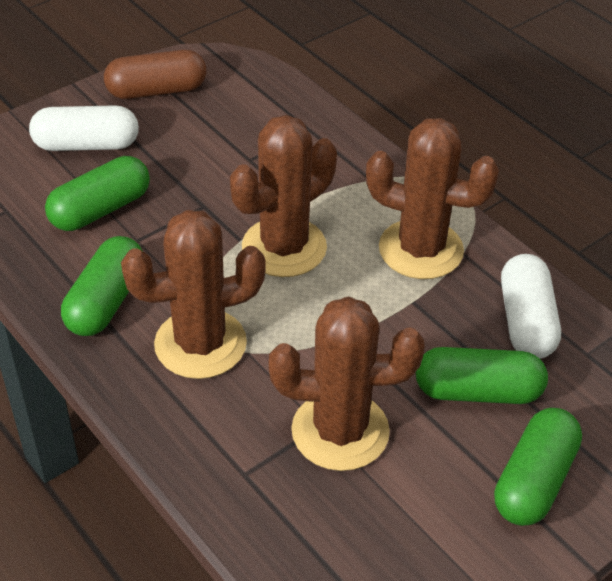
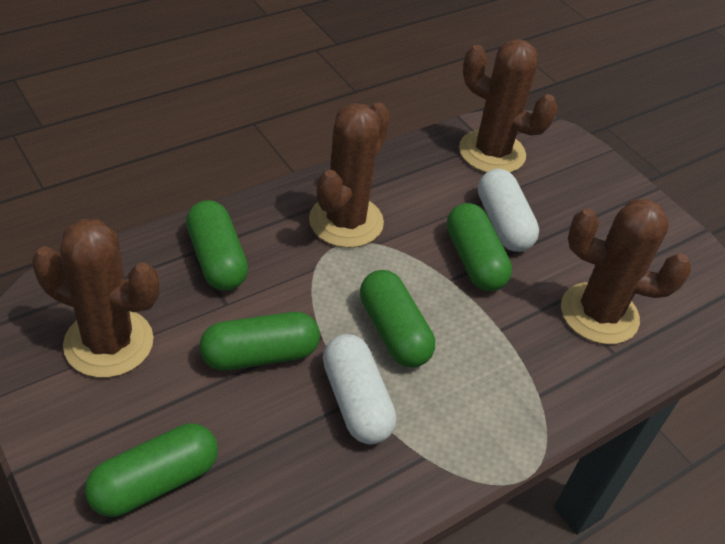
brown capsule: 1 -> 0
green capsule: 4 -> 5

